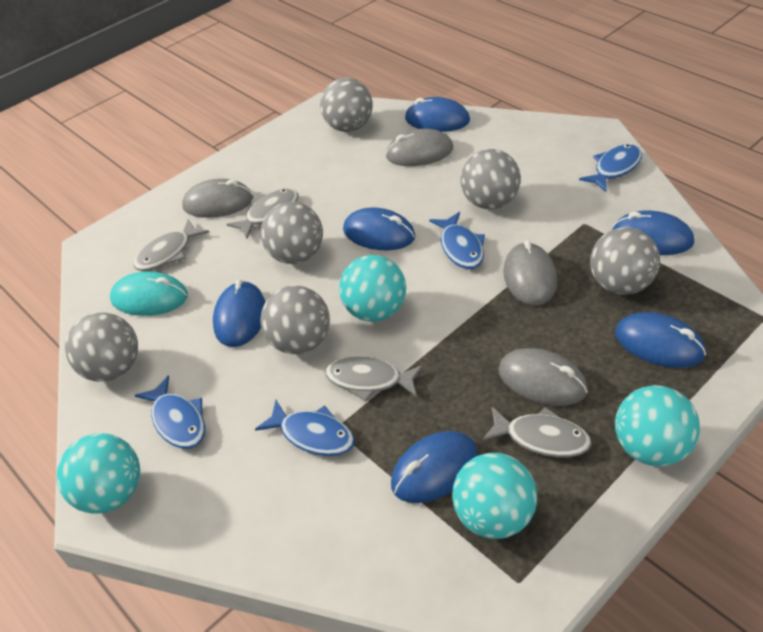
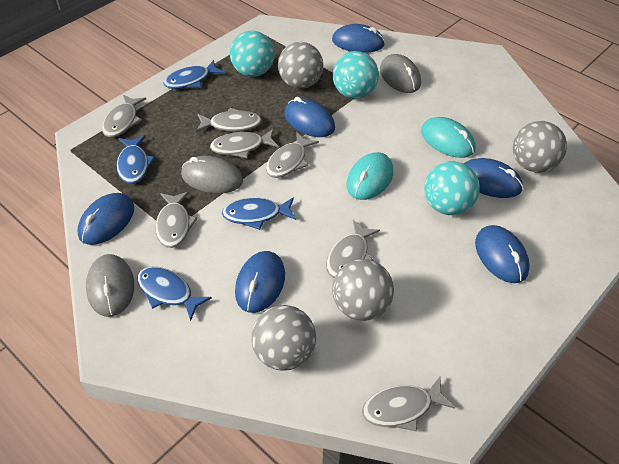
grey ball: 6 -> 4
grey fish: 4 -> 7
grey mouse: 4 -> 3
turquoise ball: 4 -> 3
turquoise mouse: 1 -> 2

